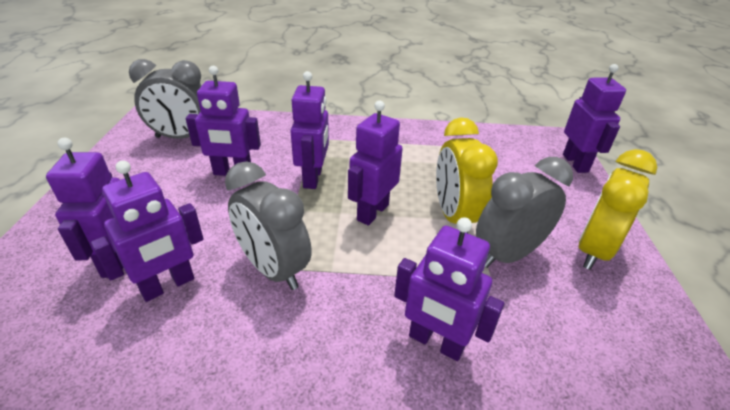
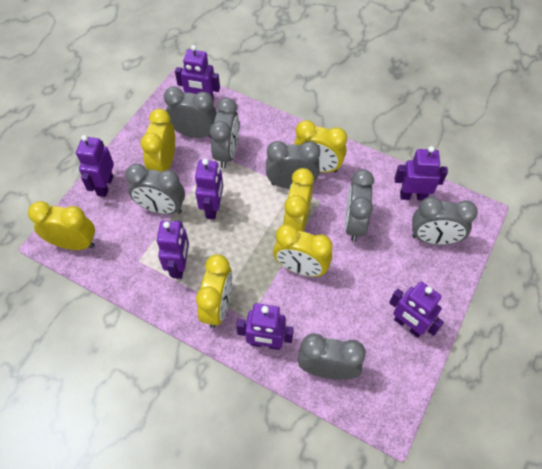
grey clock: 3 -> 7
yellow clock: 2 -> 6

